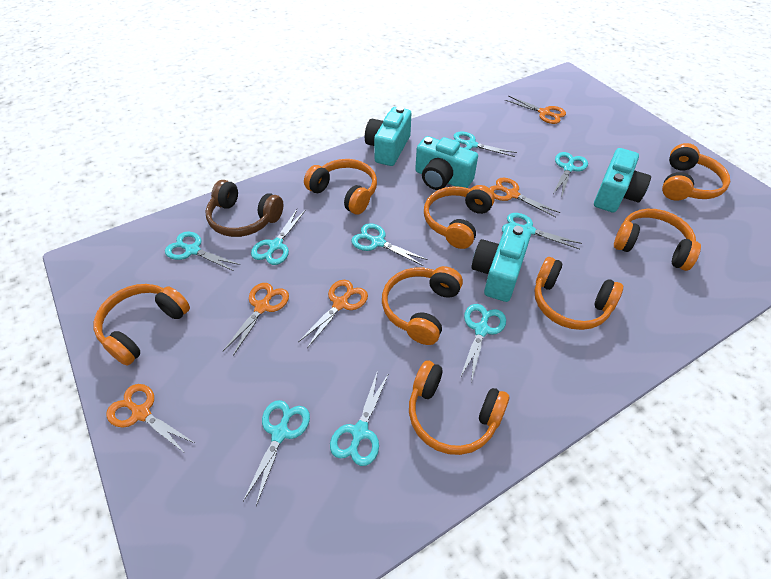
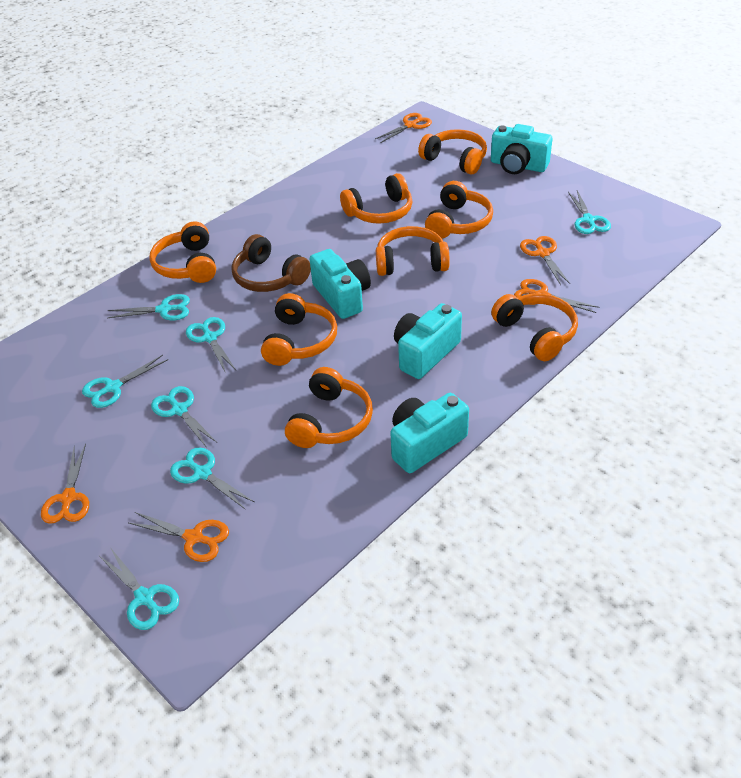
turquoise scissors: 9 -> 7

